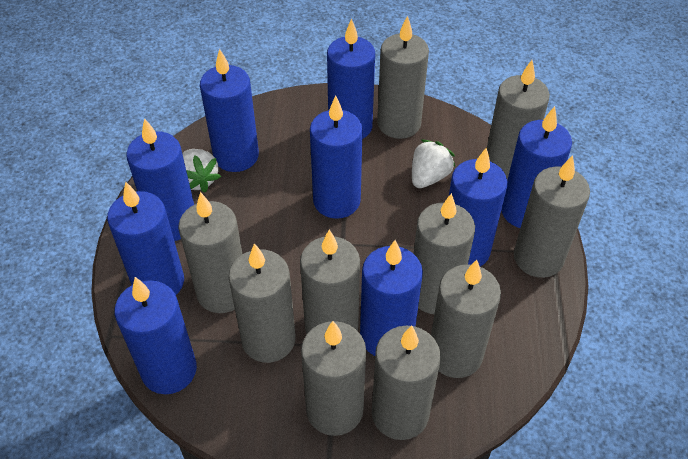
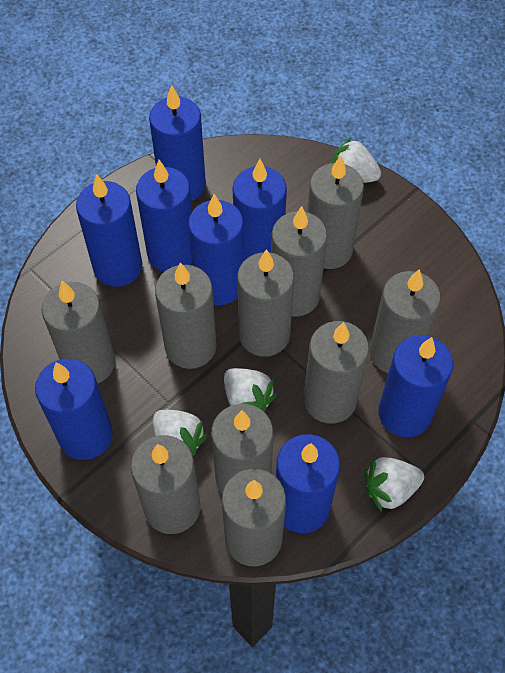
blue candle: 9 -> 8
white strawberry: 2 -> 4

